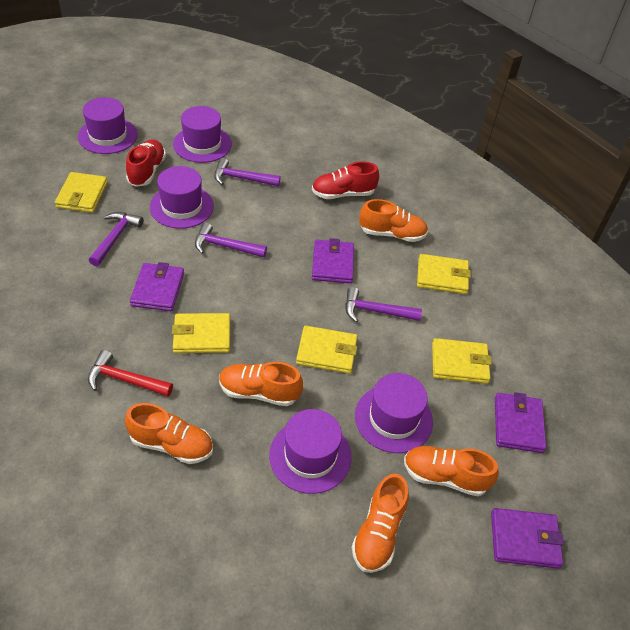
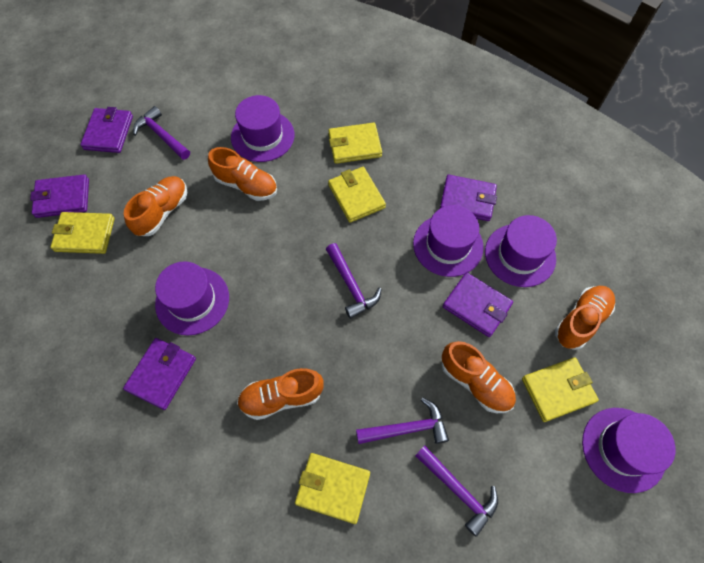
purple wallet: 4 -> 5
red hammer: 1 -> 0
red shoe: 2 -> 0

